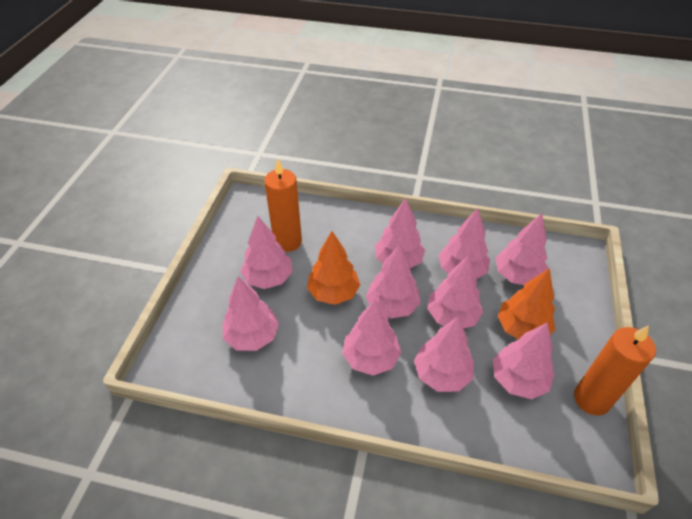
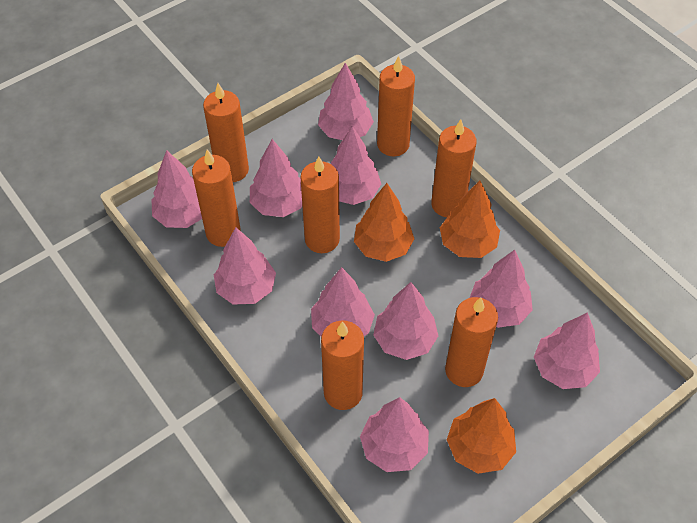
orange candle: 2 -> 7
orange tree: 2 -> 3

